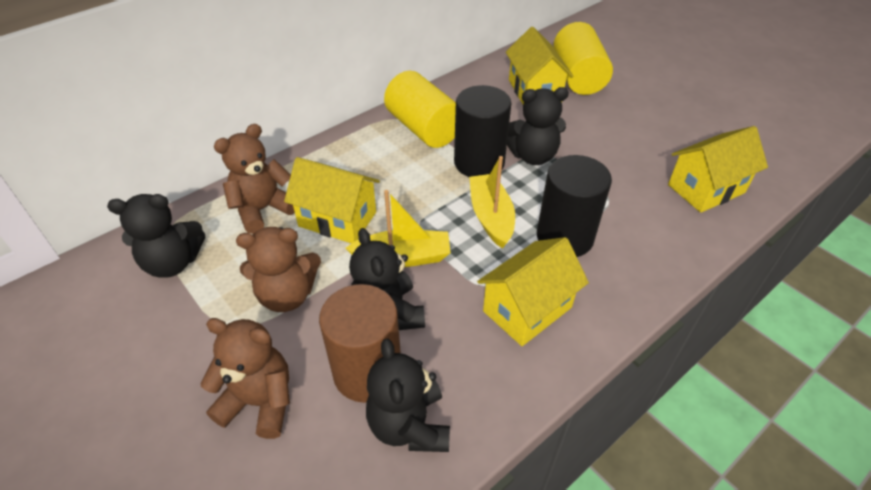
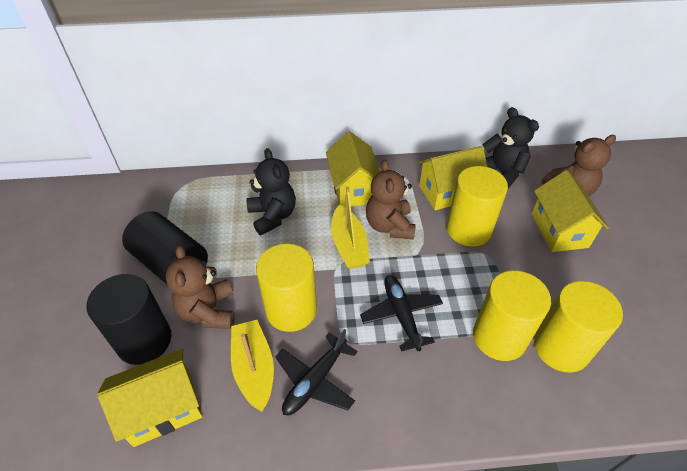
black plane: 0 -> 2
black teddy bear: 4 -> 2
brown cylinder: 1 -> 0
yellow cylinder: 2 -> 4

